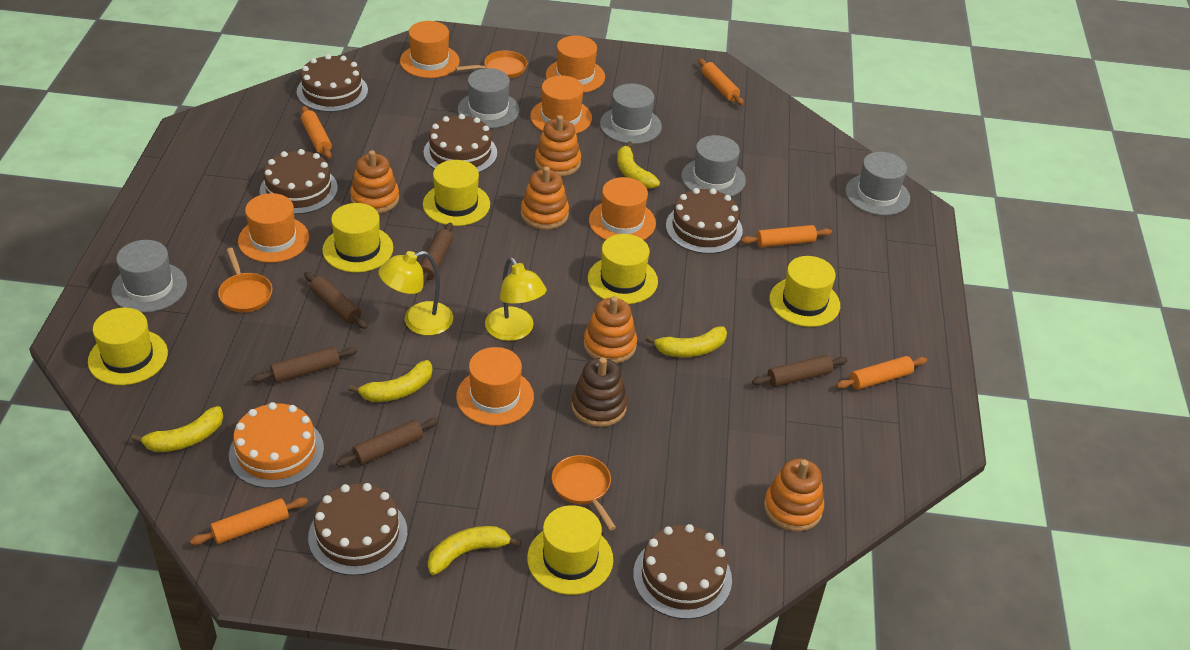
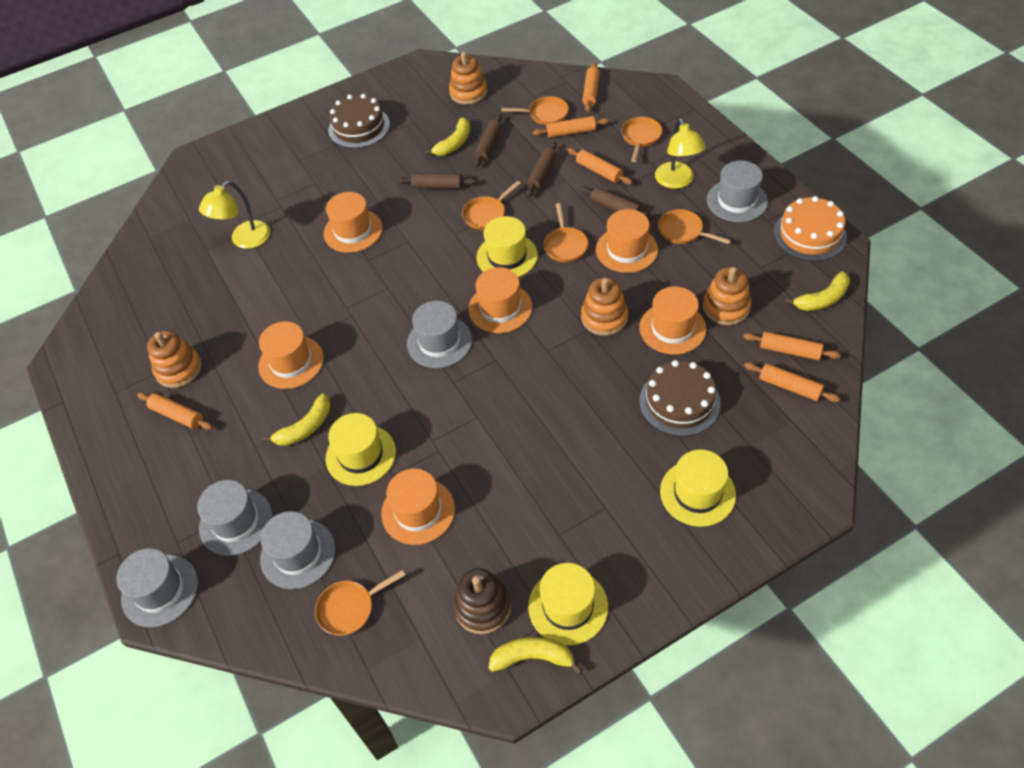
brown cake: 6 -> 2
brown rolling pin: 5 -> 4
orange pan: 3 -> 6
orange rolling pin: 5 -> 6
orange stacking toy: 5 -> 4
yellow banana: 5 -> 4
yellow hat: 6 -> 4

